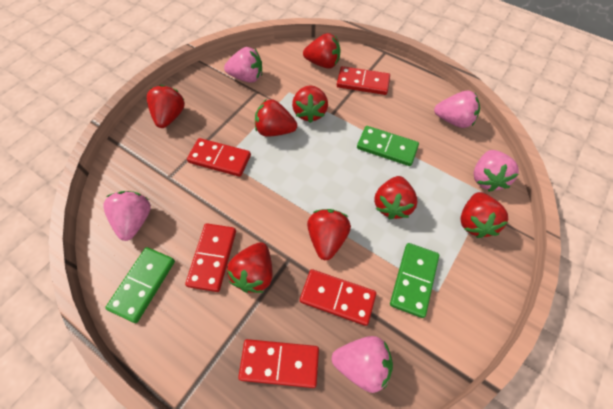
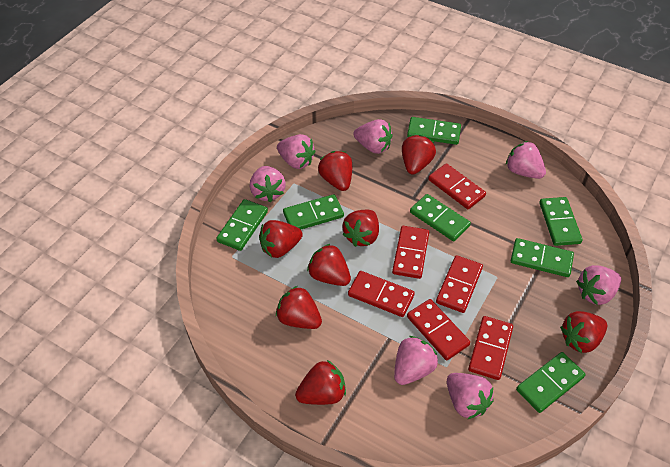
green domino: 3 -> 7
pink strawberry: 5 -> 7
red domino: 5 -> 6

